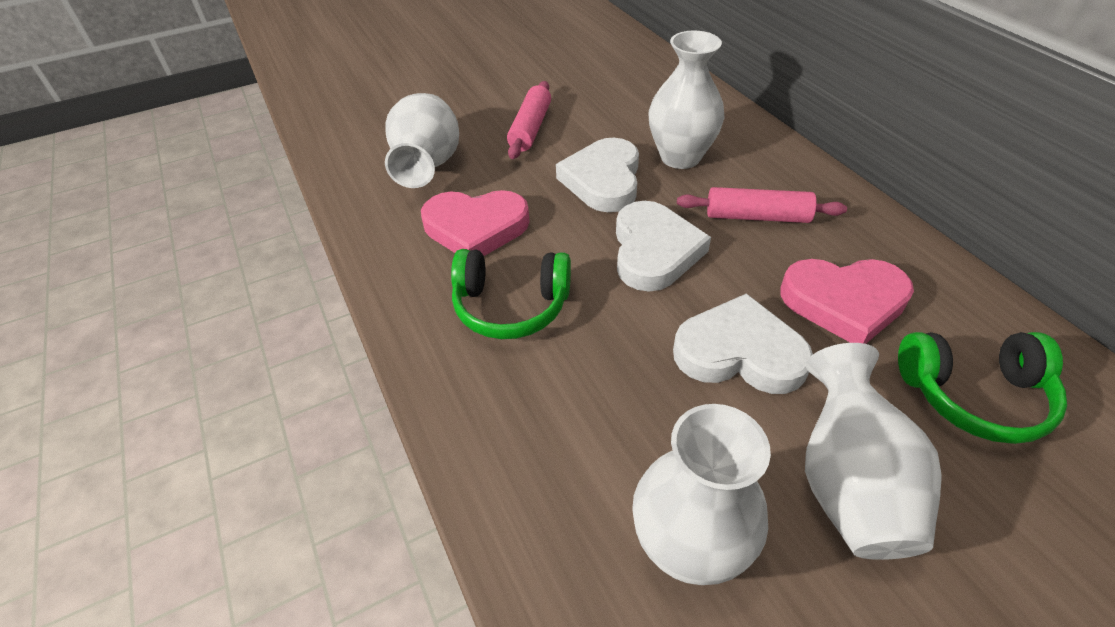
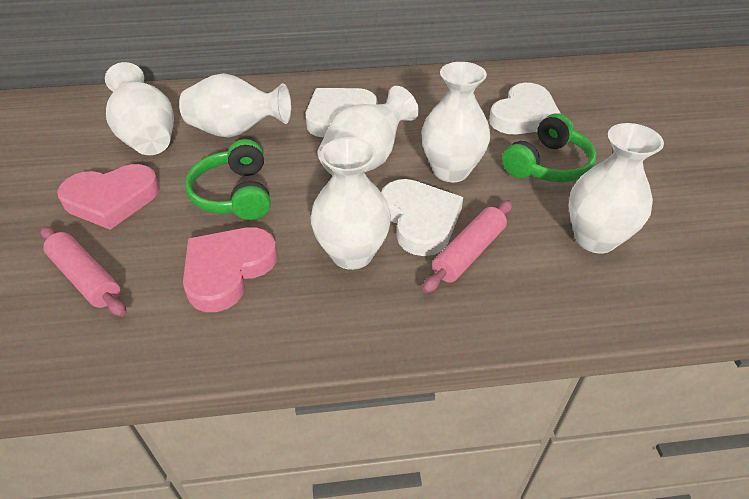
white vase: 4 -> 6

